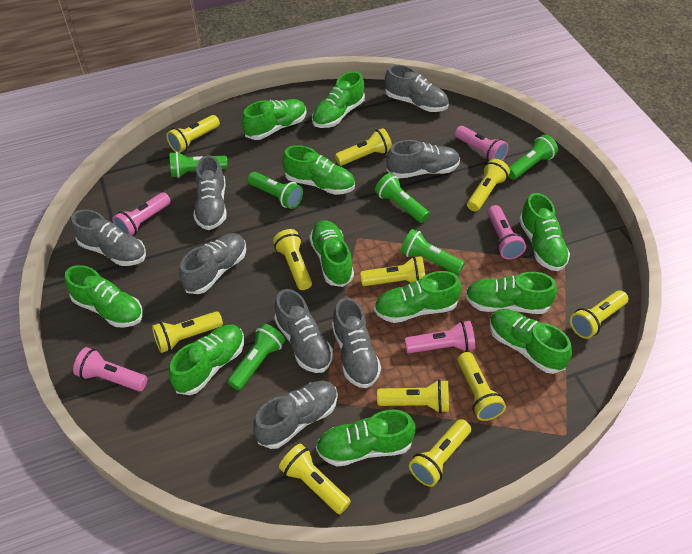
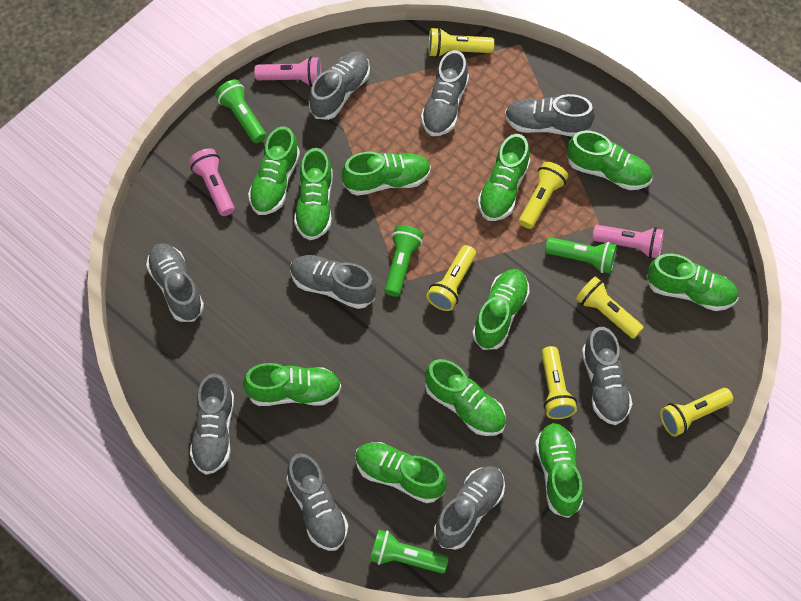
green flashlight: 6 -> 4
grey shoe: 8 -> 9
pink flashlight: 5 -> 3
yellow flashlight: 11 -> 6

